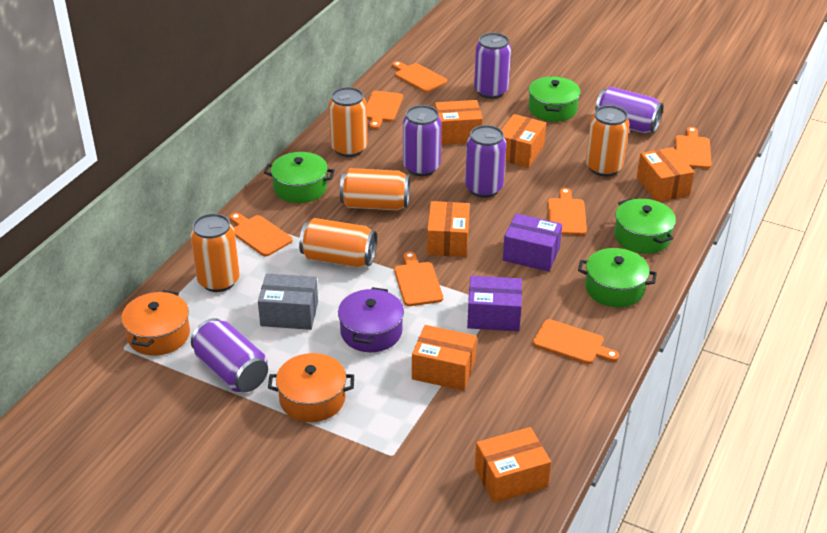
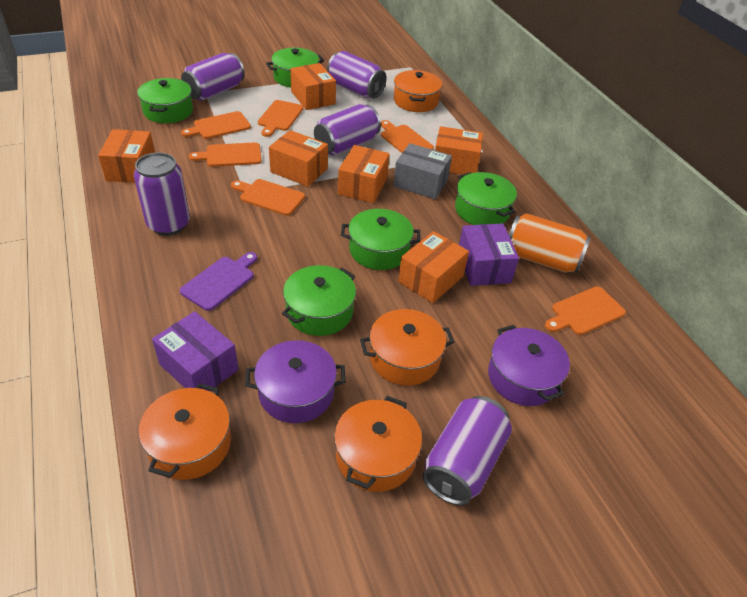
green pot: 4 -> 5
orange can: 5 -> 1
orange cutting board: 7 -> 6
orange pot: 2 -> 4
purple cutting board: 0 -> 1
purple pot: 1 -> 2

